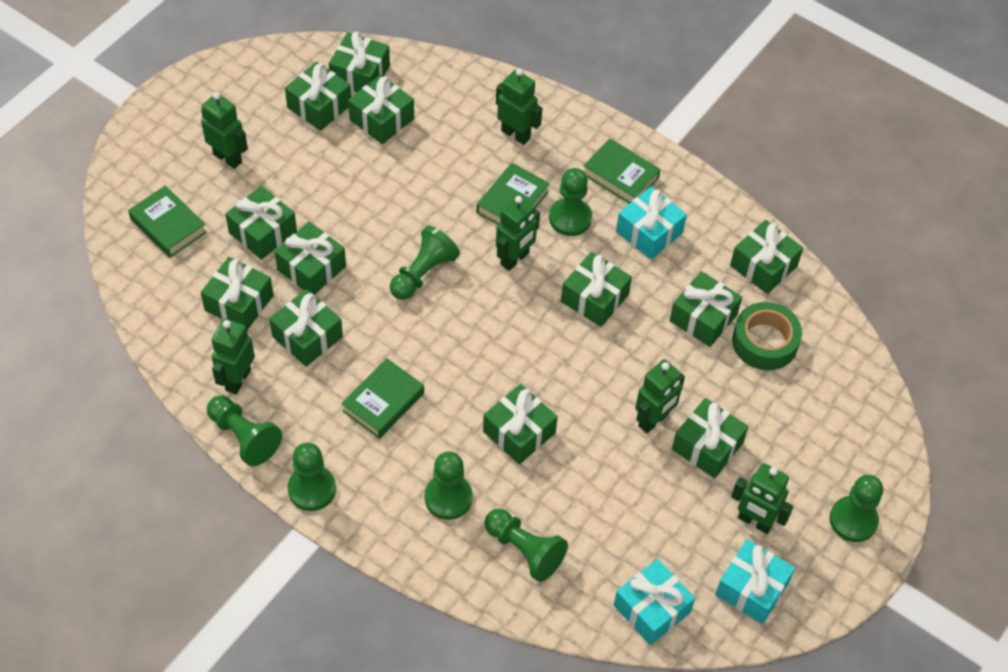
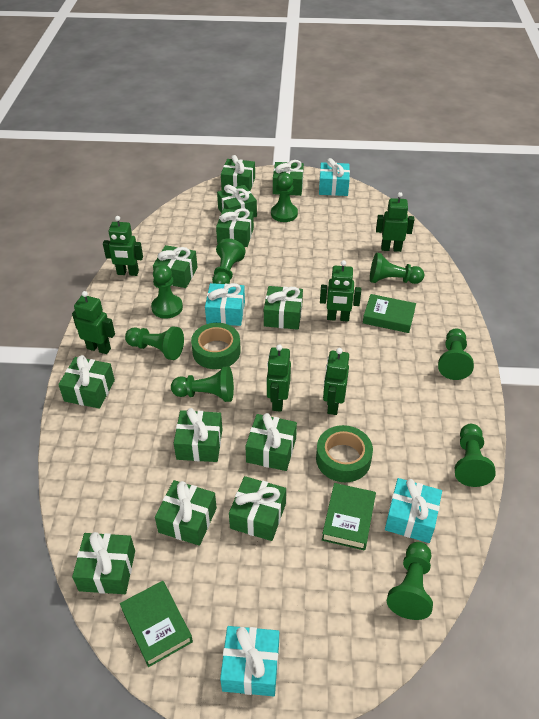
green book: 4 -> 3
green pawn: 7 -> 9
green tape: 1 -> 2
turquoise gift: 3 -> 4

